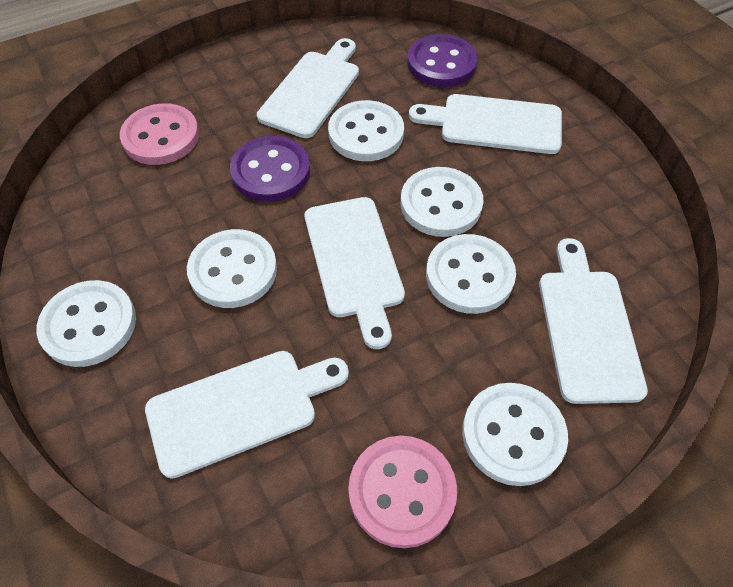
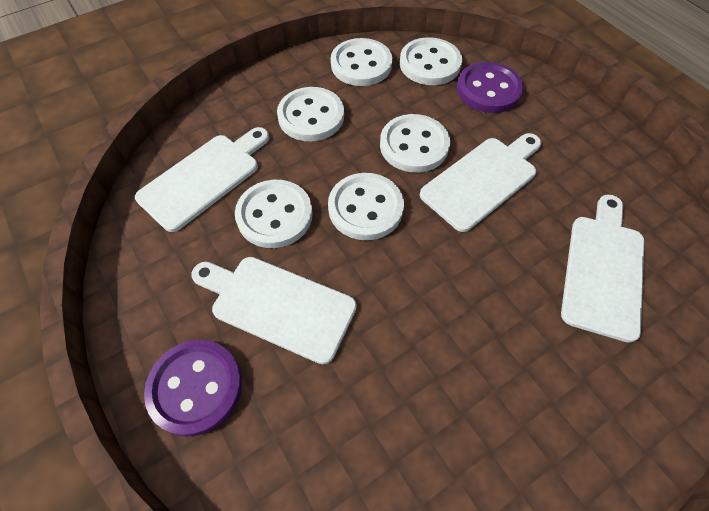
pink button: 2 -> 0
white cutting board: 5 -> 4

